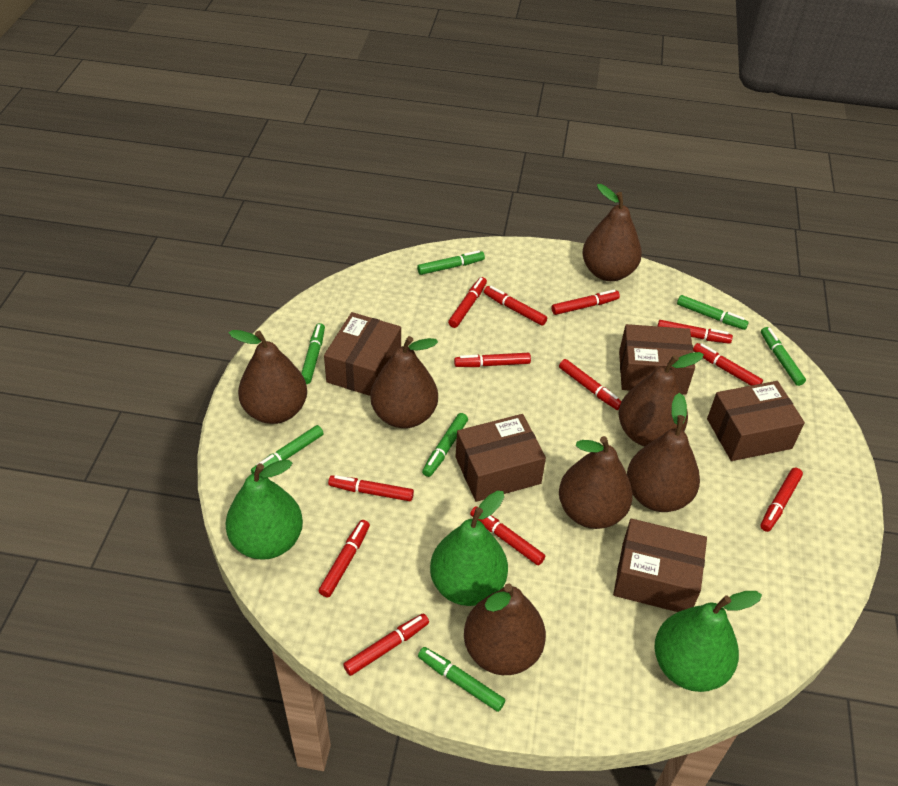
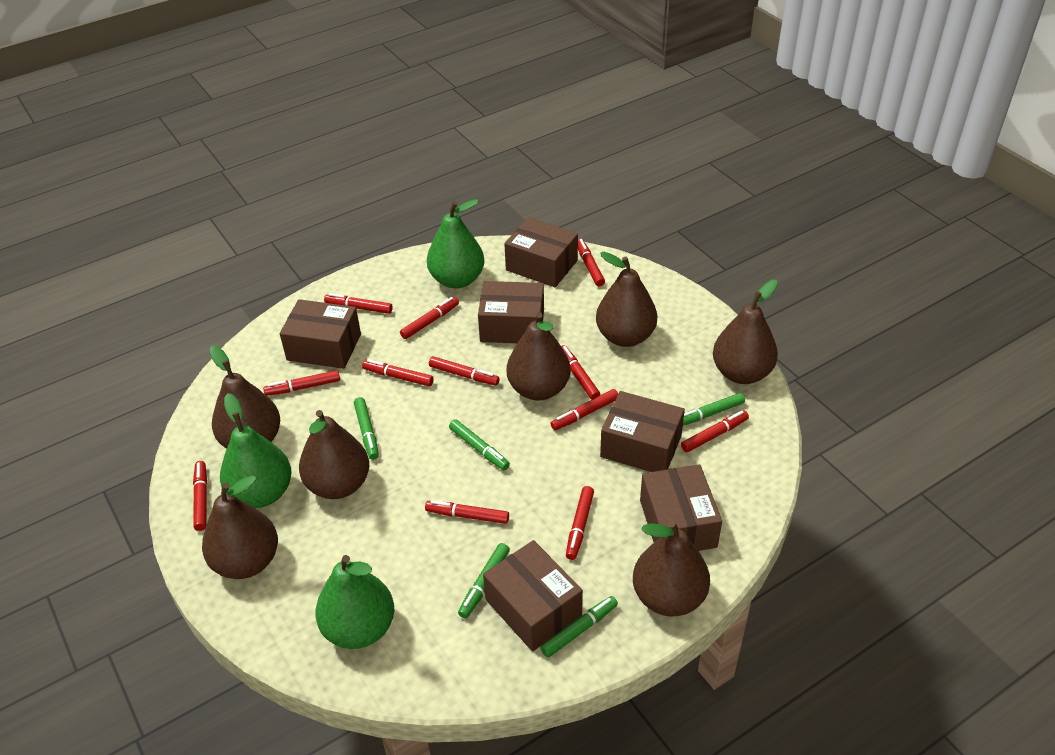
brown box: 5 -> 6
green marker: 7 -> 5

